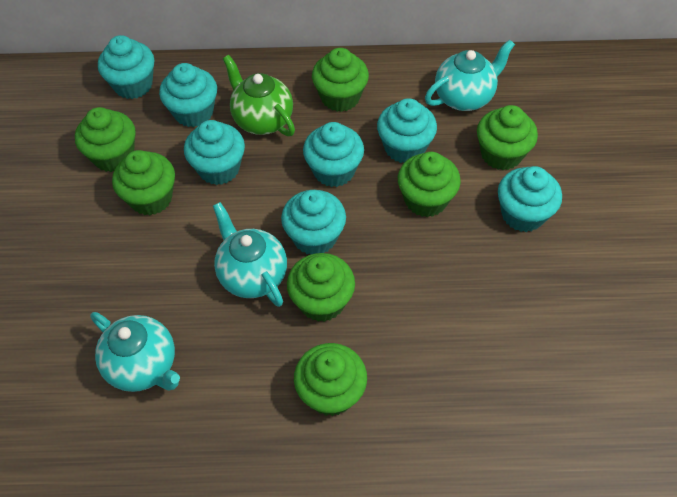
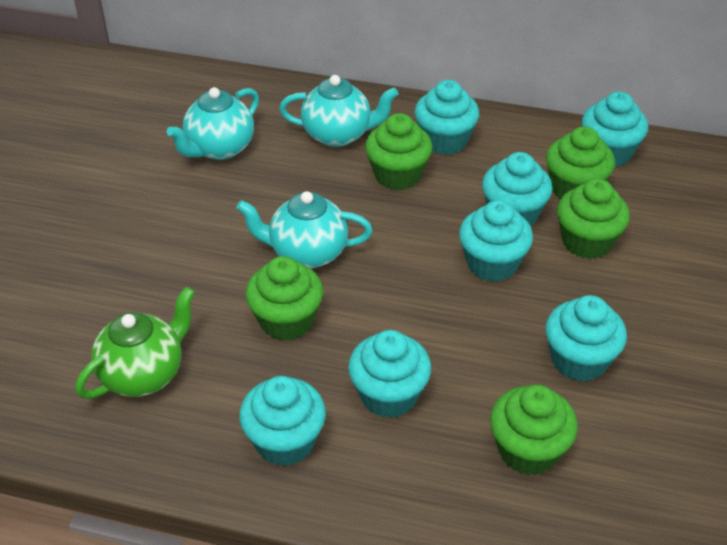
green cupcake: 7 -> 5

